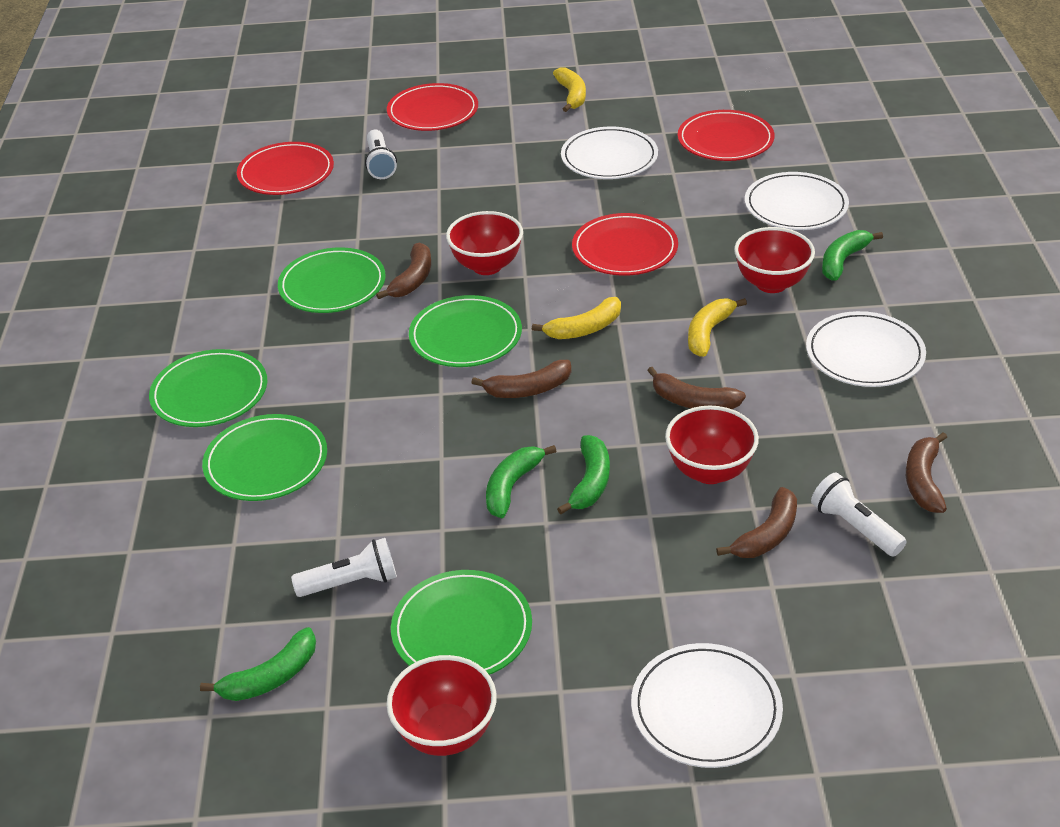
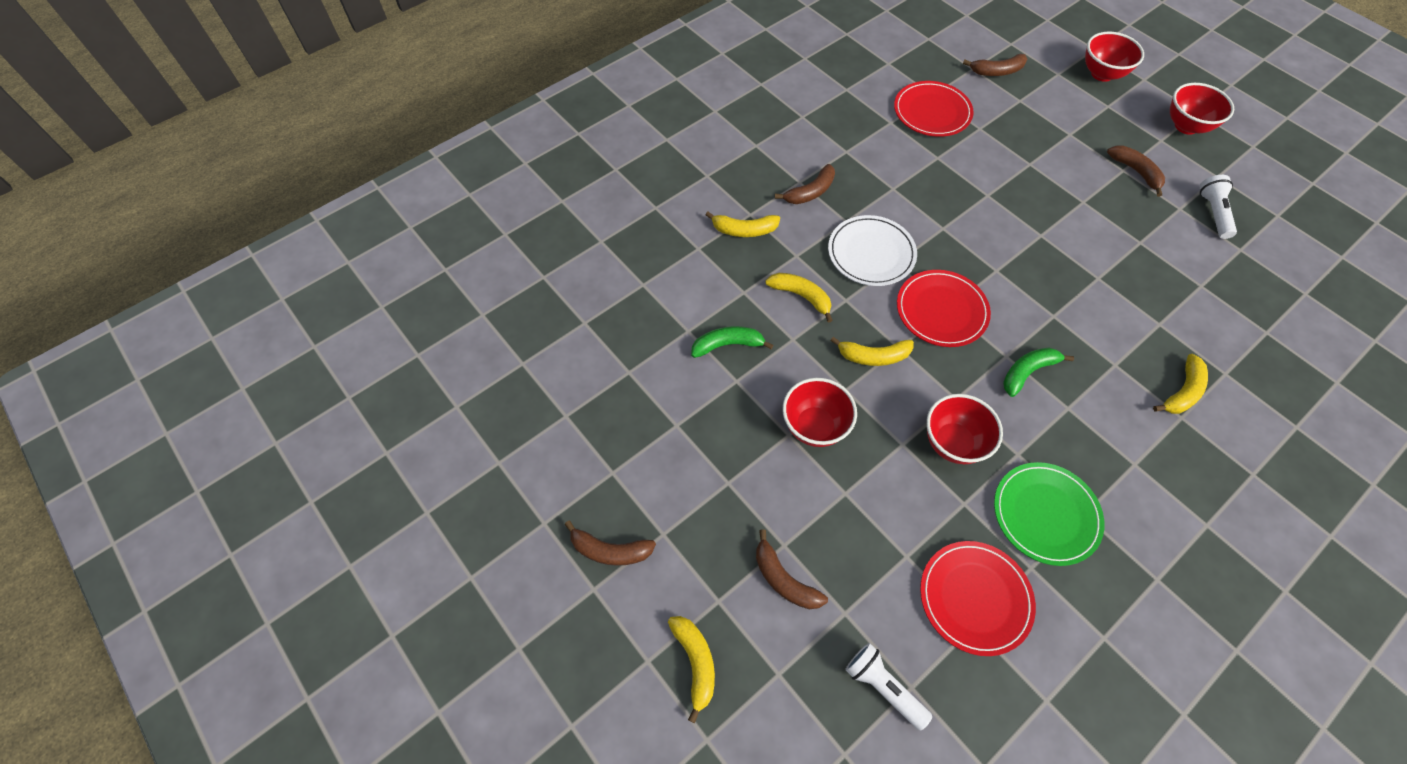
green banana: 4 -> 2
green plate: 5 -> 1
red plate: 4 -> 3
white flashlight: 3 -> 2
white plate: 4 -> 1
yellow banana: 3 -> 5

